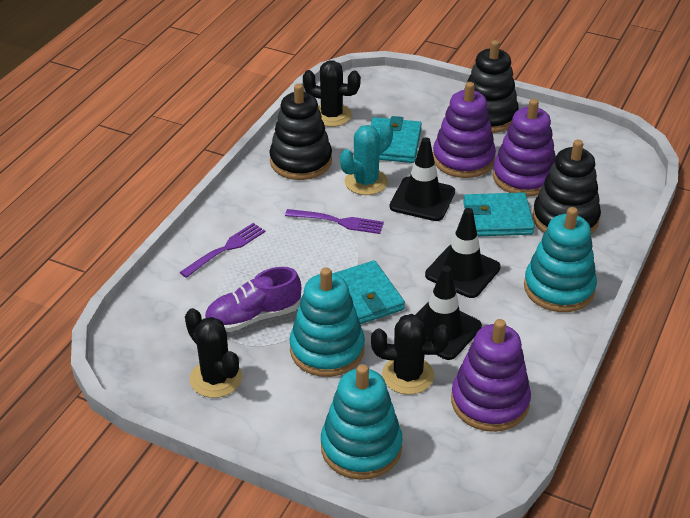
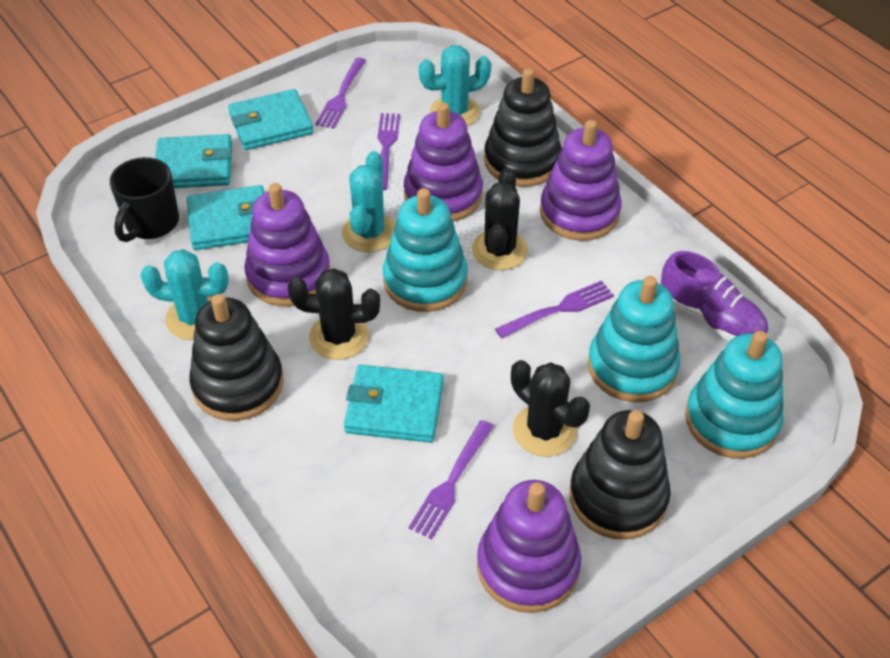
black mug: 0 -> 1
black traffic cone: 3 -> 0
purple fork: 2 -> 4
purple stacking toy: 3 -> 4
turquoise cactus: 1 -> 3
turquoise wallet: 3 -> 4

